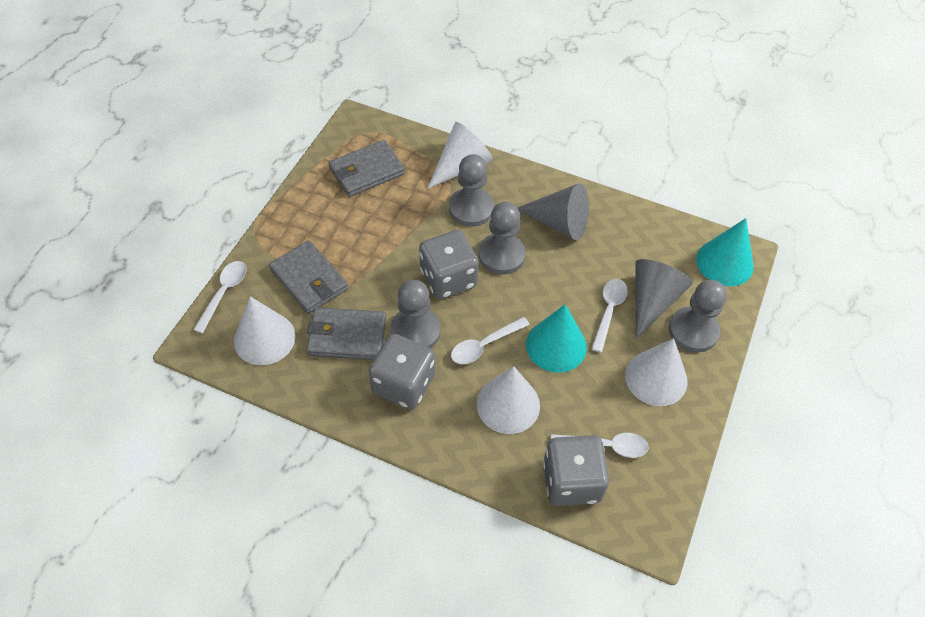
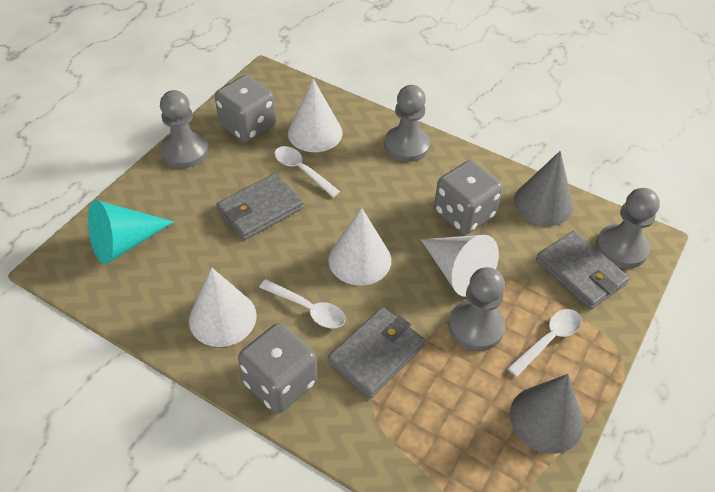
turquoise cone: 2 -> 1
white spoon: 4 -> 3

